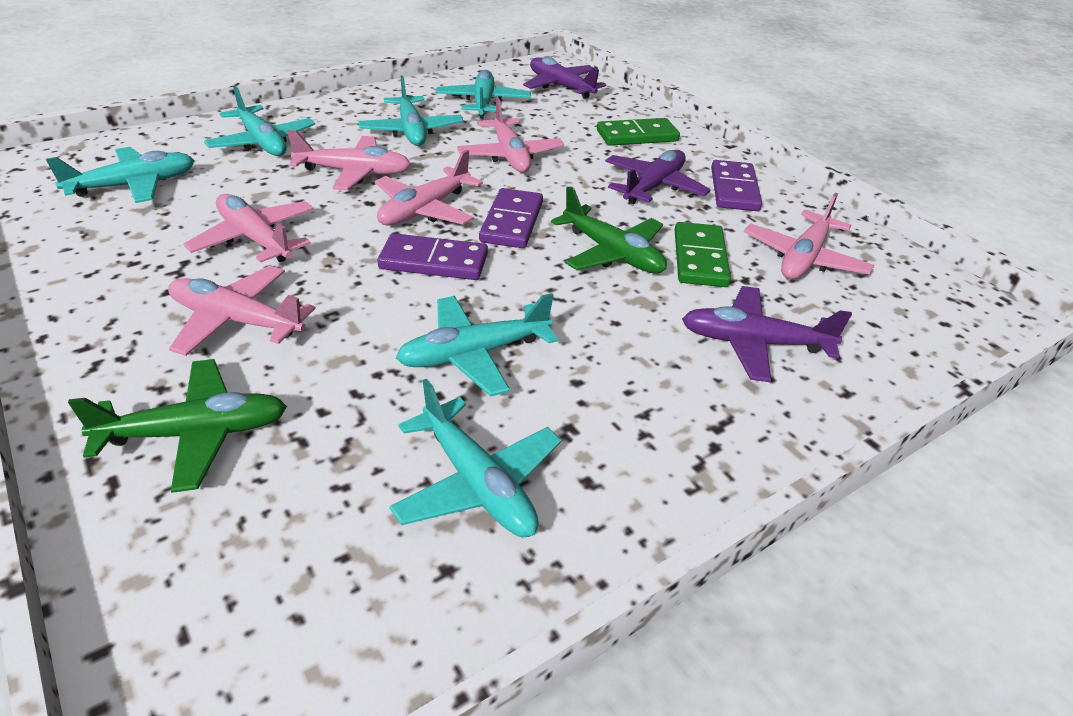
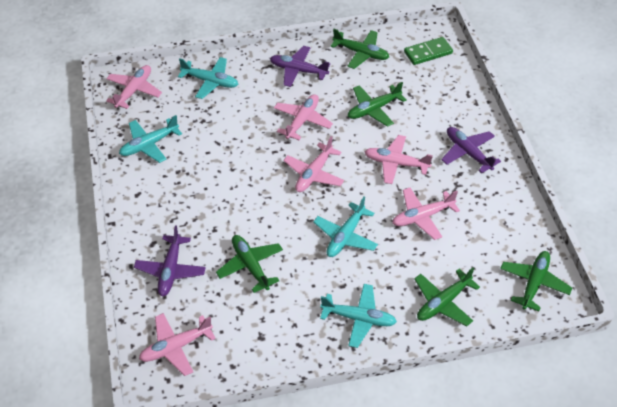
green domino: 2 -> 1
green plane: 2 -> 5
purple domino: 3 -> 0
turquoise plane: 6 -> 4

